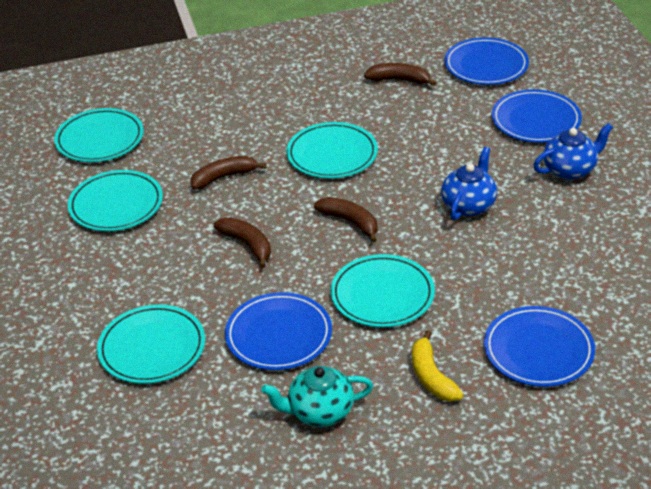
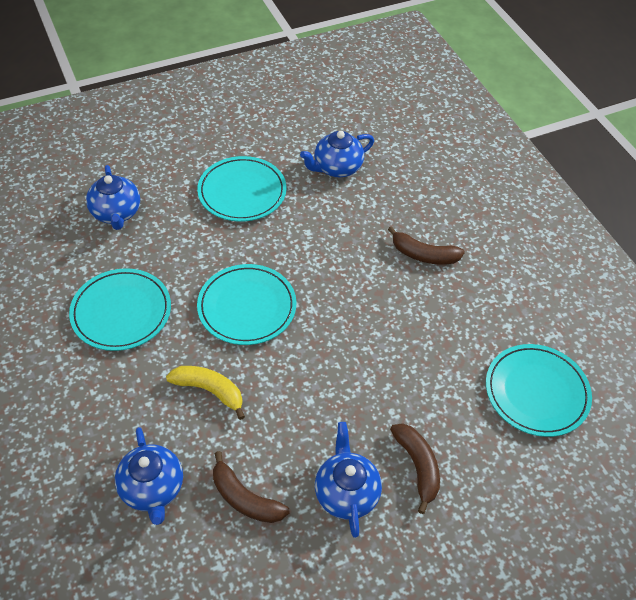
blue plate: 4 -> 0
blue teapot: 2 -> 4
brown banana: 4 -> 3
turquoise plate: 5 -> 4
turquoise teapot: 1 -> 0

